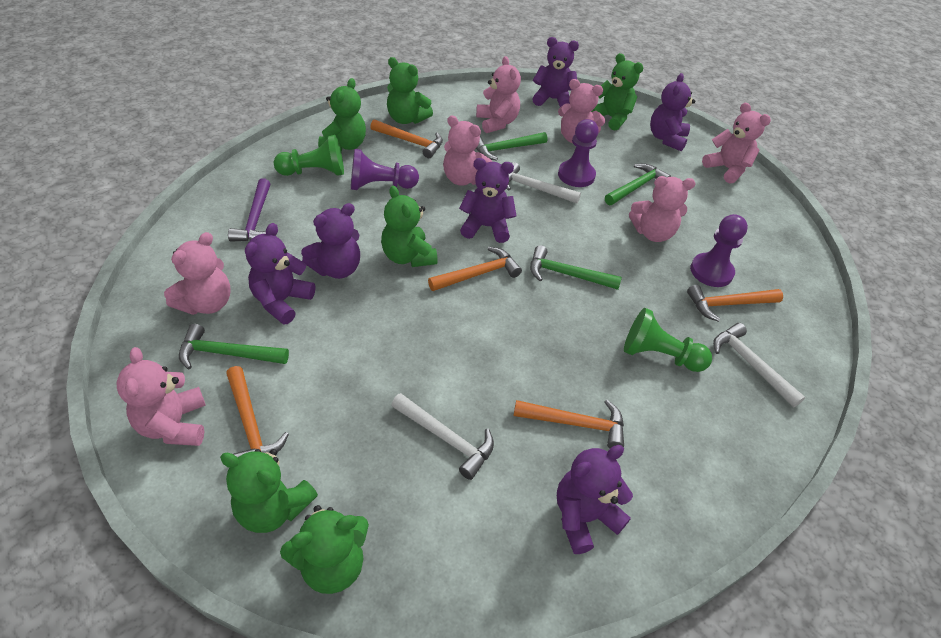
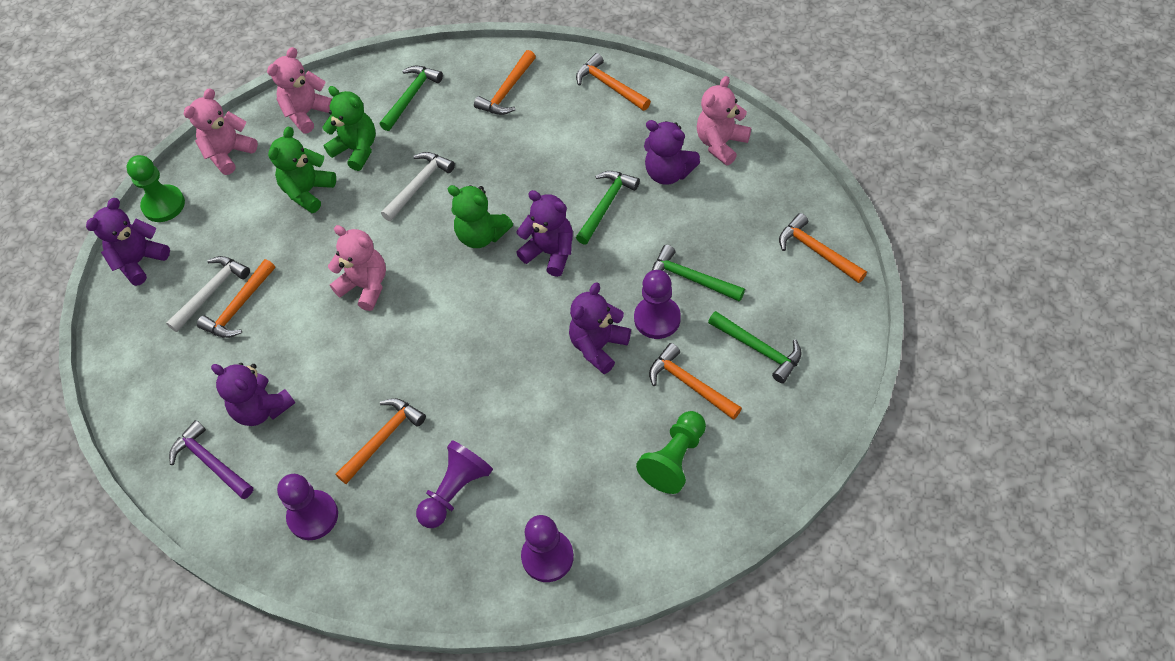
green teddy bear: 6 -> 3
orange hammer: 5 -> 6
pink teddy bear: 7 -> 4
purple pawn: 3 -> 4
purple teddy bear: 6 -> 5
white hammer: 3 -> 2

